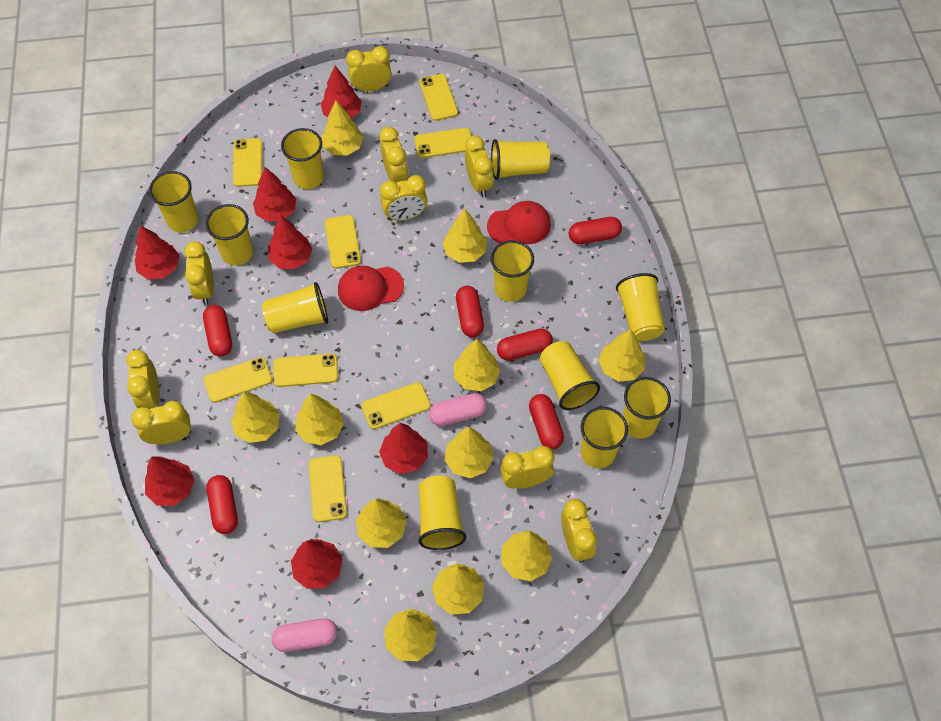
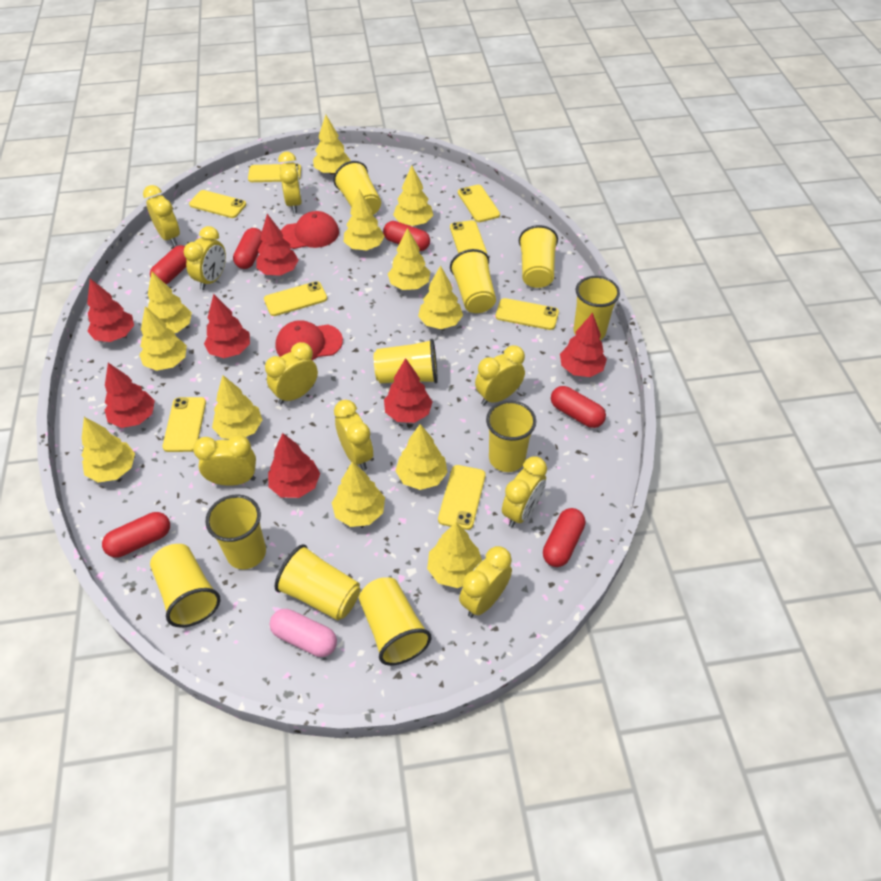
pink capsule: 2 -> 1
yellow cup: 11 -> 10
yellow tree: 11 -> 12

